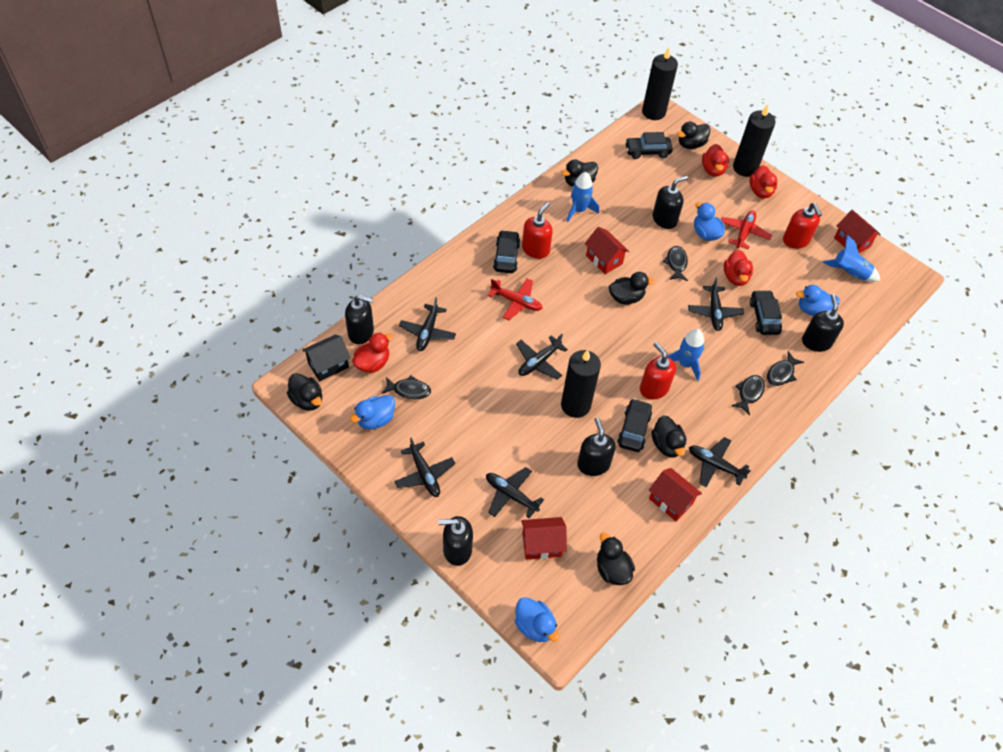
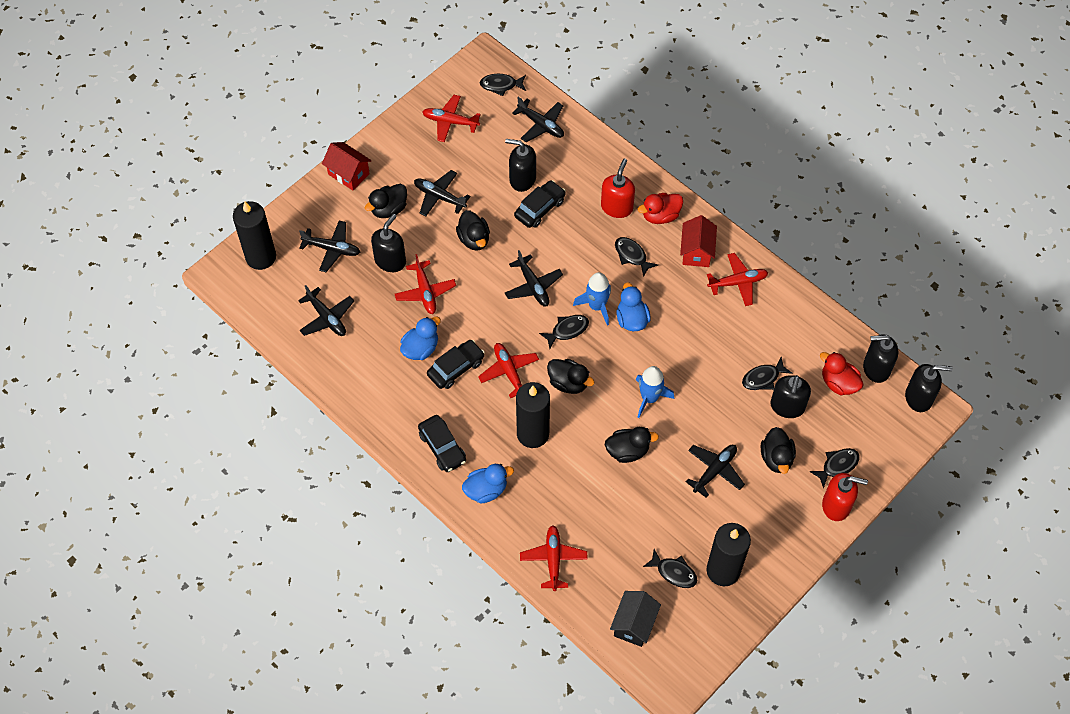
black car: 4 -> 3
black duck: 6 -> 5
black fish: 4 -> 6
blue duck: 4 -> 3
blue rocket: 3 -> 2
red duck: 4 -> 2
red house: 4 -> 2
red plane: 2 -> 5
red soap dispenser: 3 -> 2

